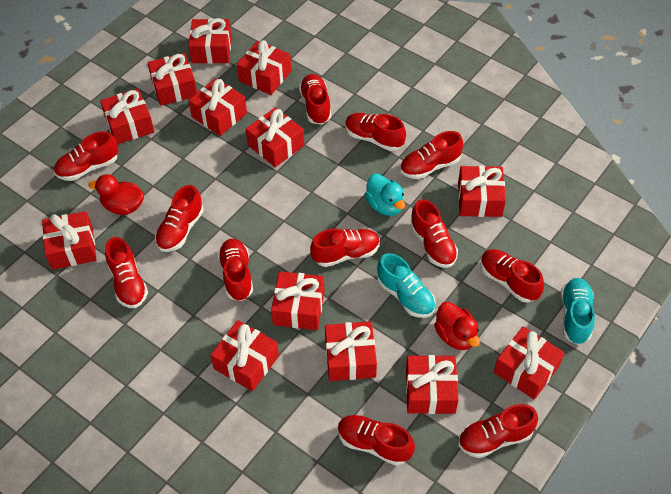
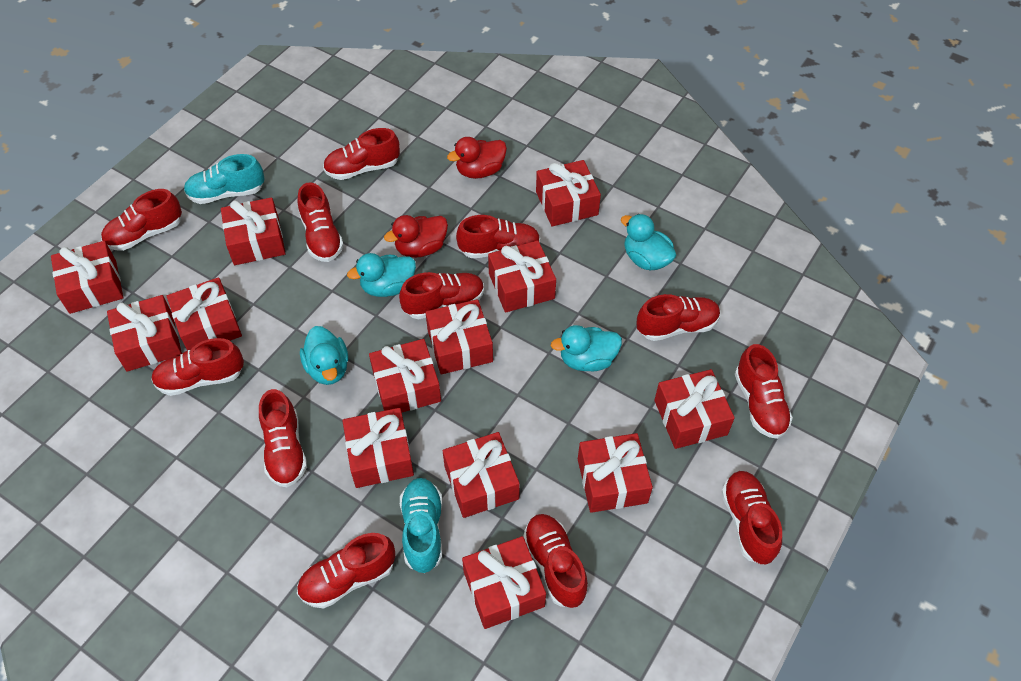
turquoise duck: 1 -> 4

